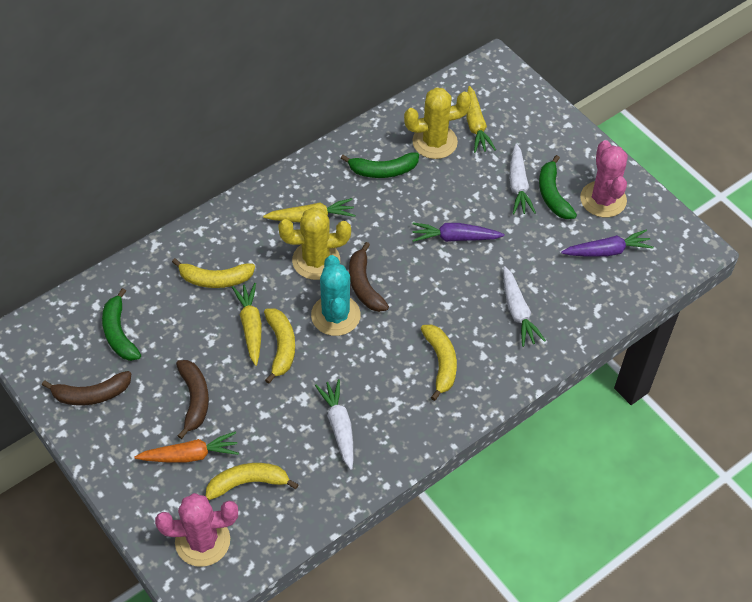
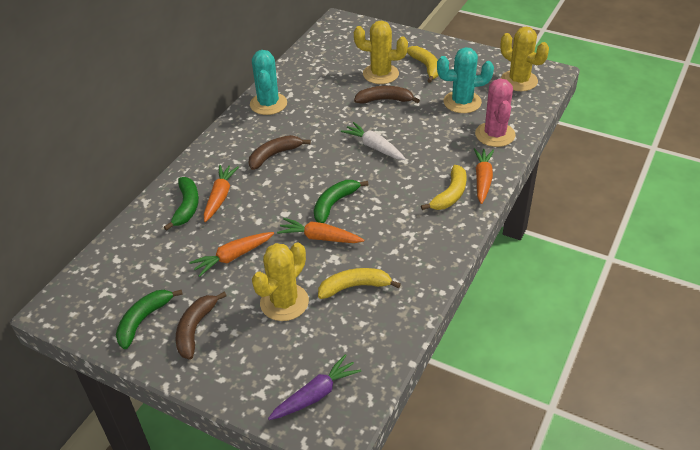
orange carrot: 1 -> 4
pink cactus: 2 -> 1
purple carrot: 2 -> 1
turquoise cactus: 1 -> 2
white carrot: 3 -> 1
yellow banana: 4 -> 3
yellow cactus: 2 -> 3
yellow carrot: 3 -> 0

